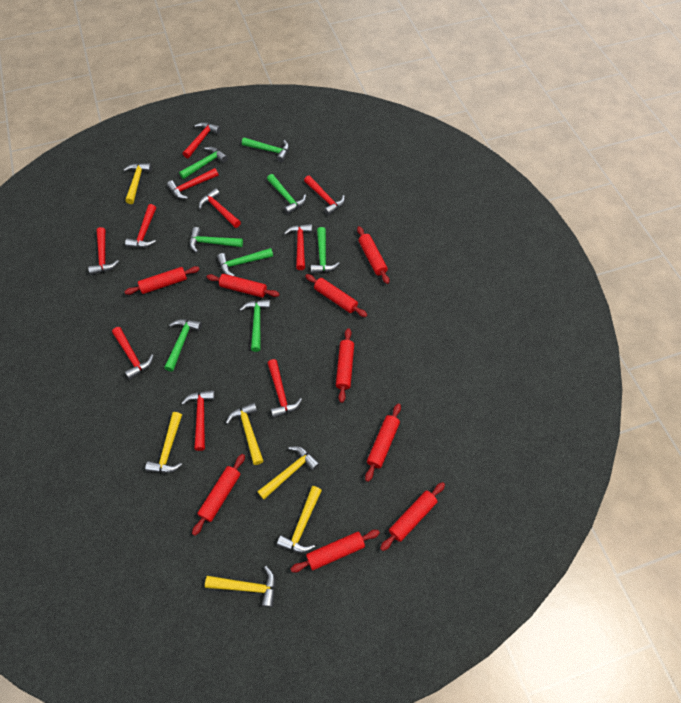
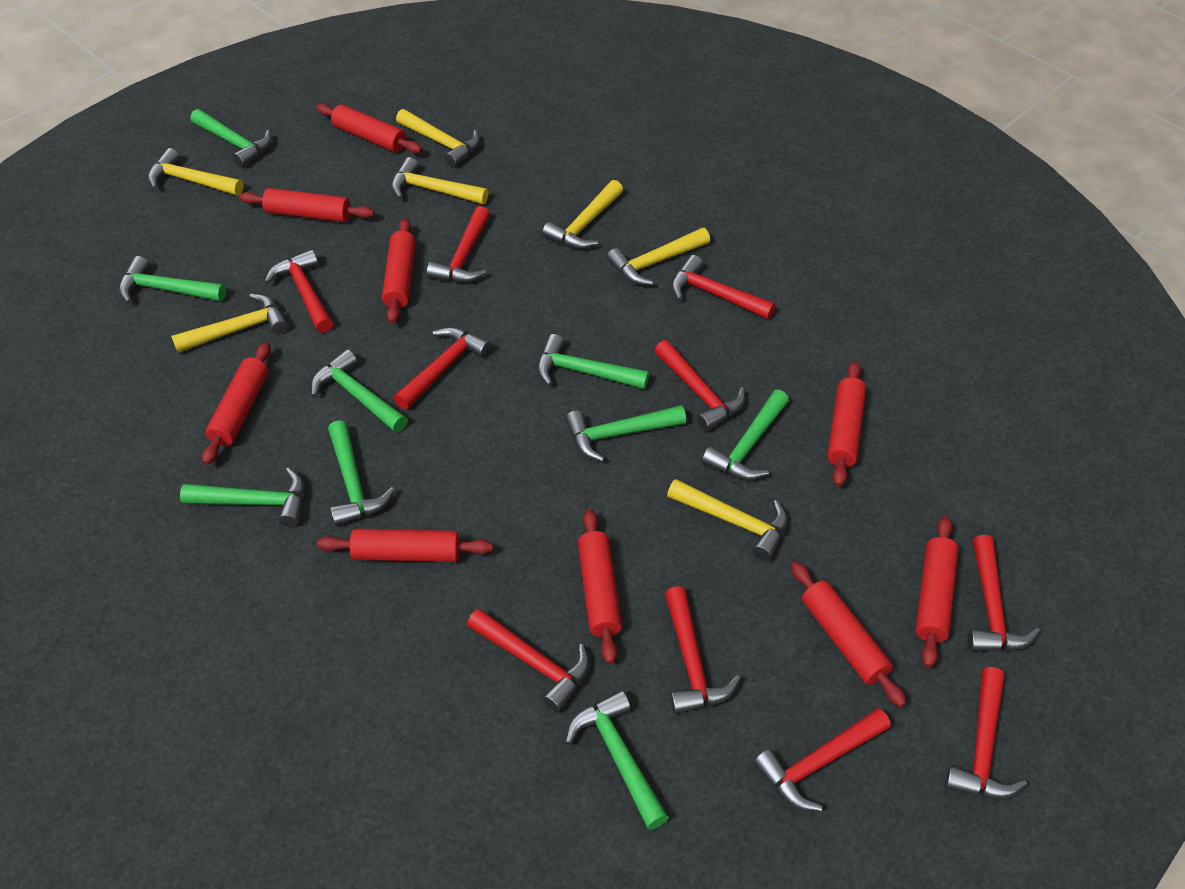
green hammer: 8 -> 9
yellow hammer: 6 -> 7

